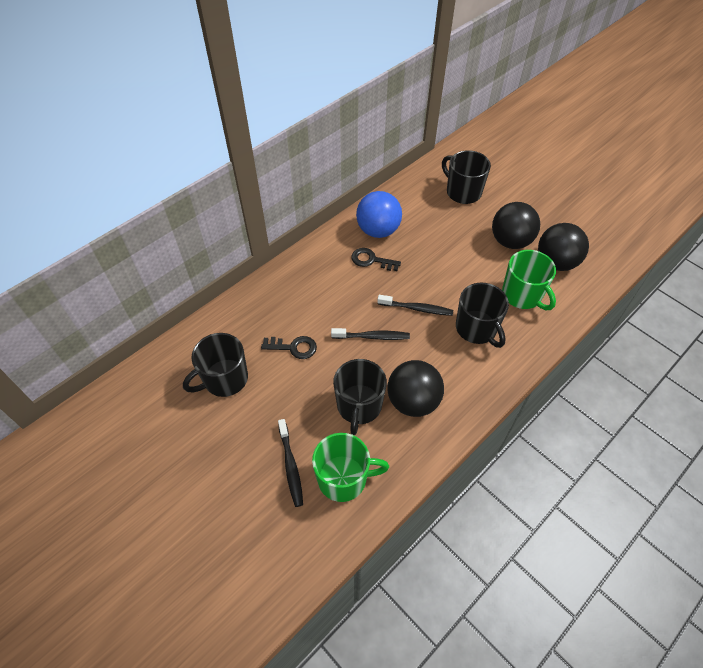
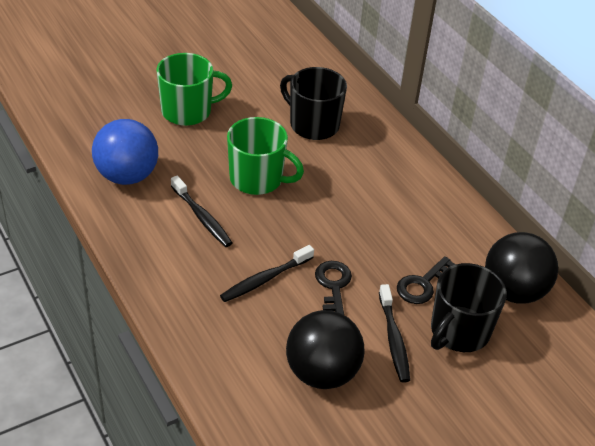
black ball: 3 -> 2
black mug: 4 -> 2

